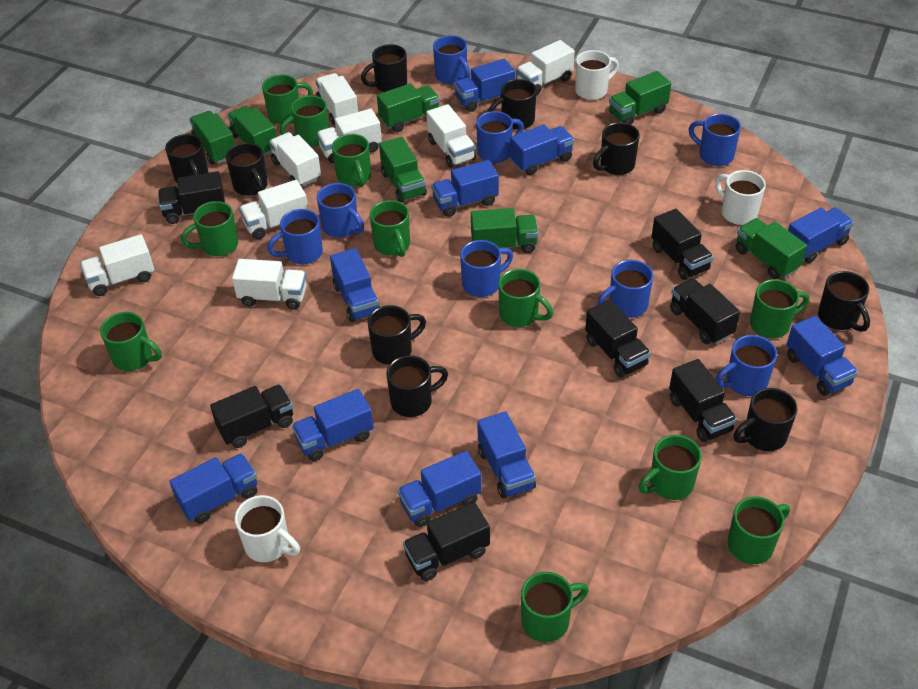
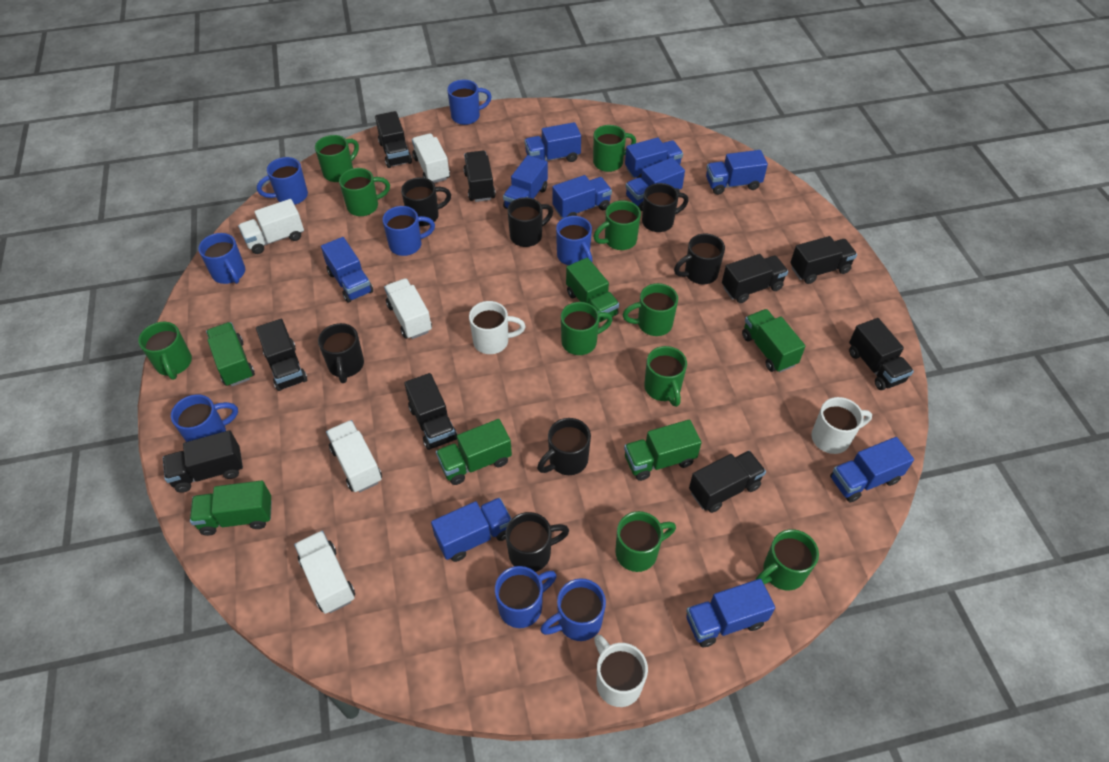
black mug: 9 -> 7
black truck: 7 -> 9
green mug: 11 -> 10
green truck: 7 -> 6
white truck: 8 -> 5

